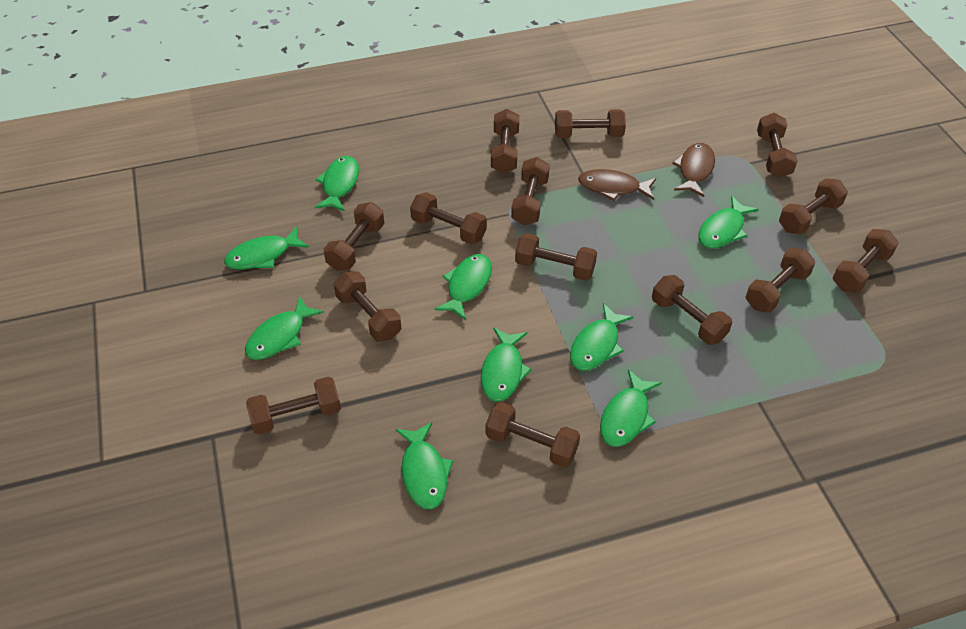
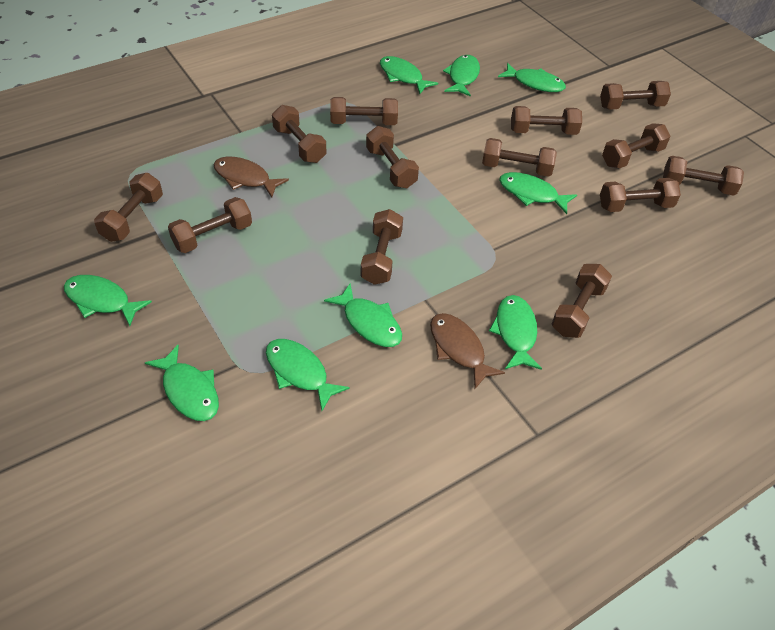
brown dumbbell: 14 -> 13

